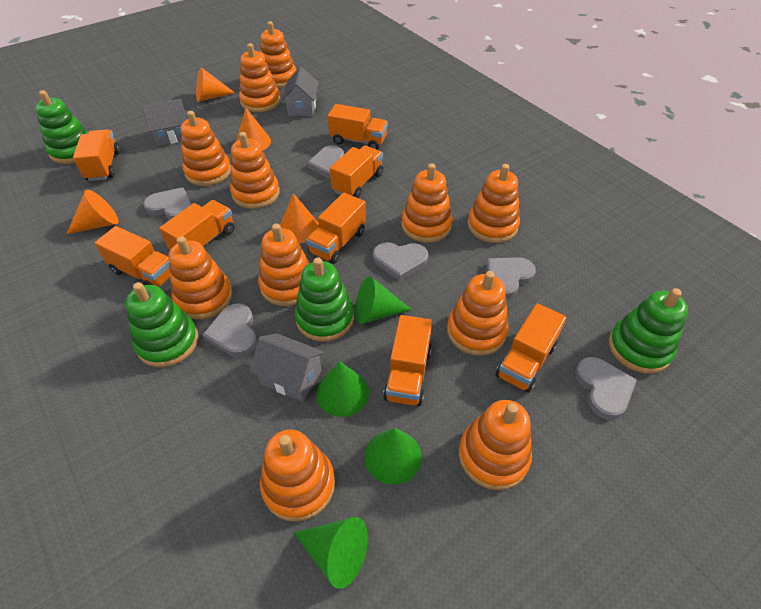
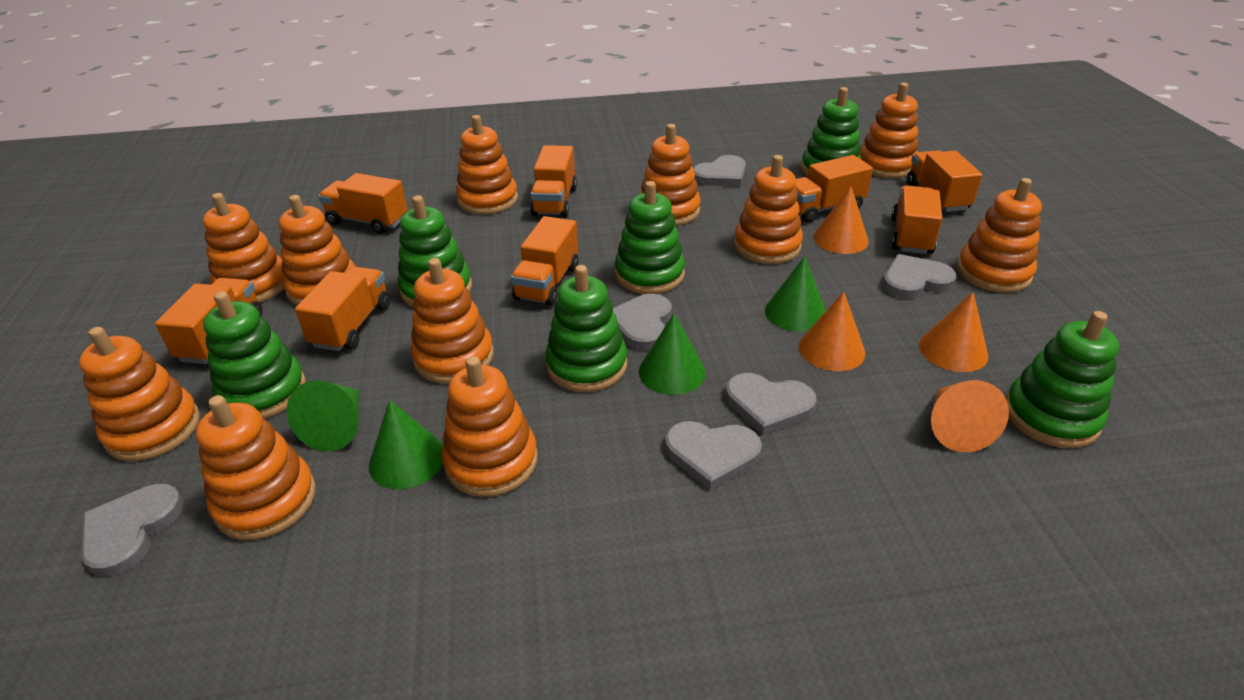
green stacking toy: 4 -> 6
grey house: 3 -> 0

